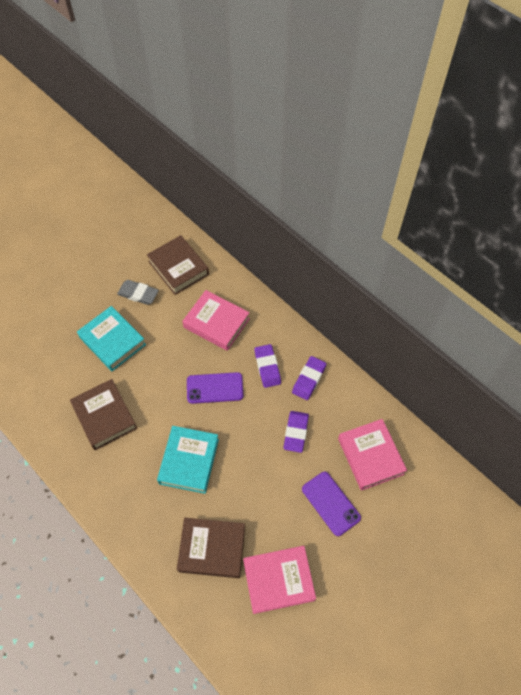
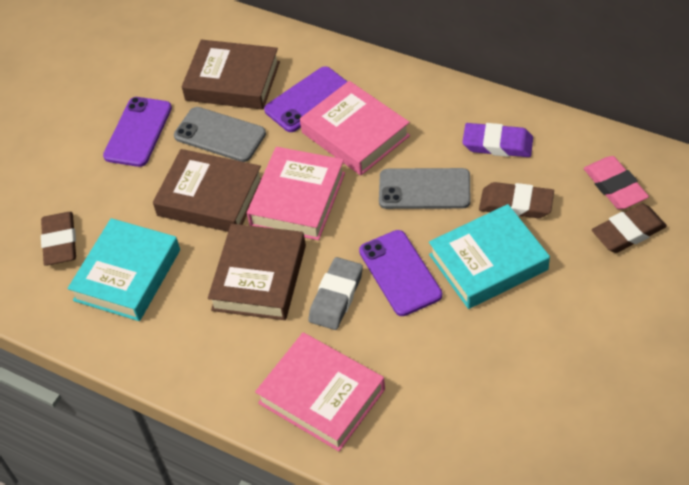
brown eraser: 0 -> 3
grey phone: 0 -> 2
pink eraser: 0 -> 1
purple eraser: 3 -> 1
purple phone: 2 -> 3

